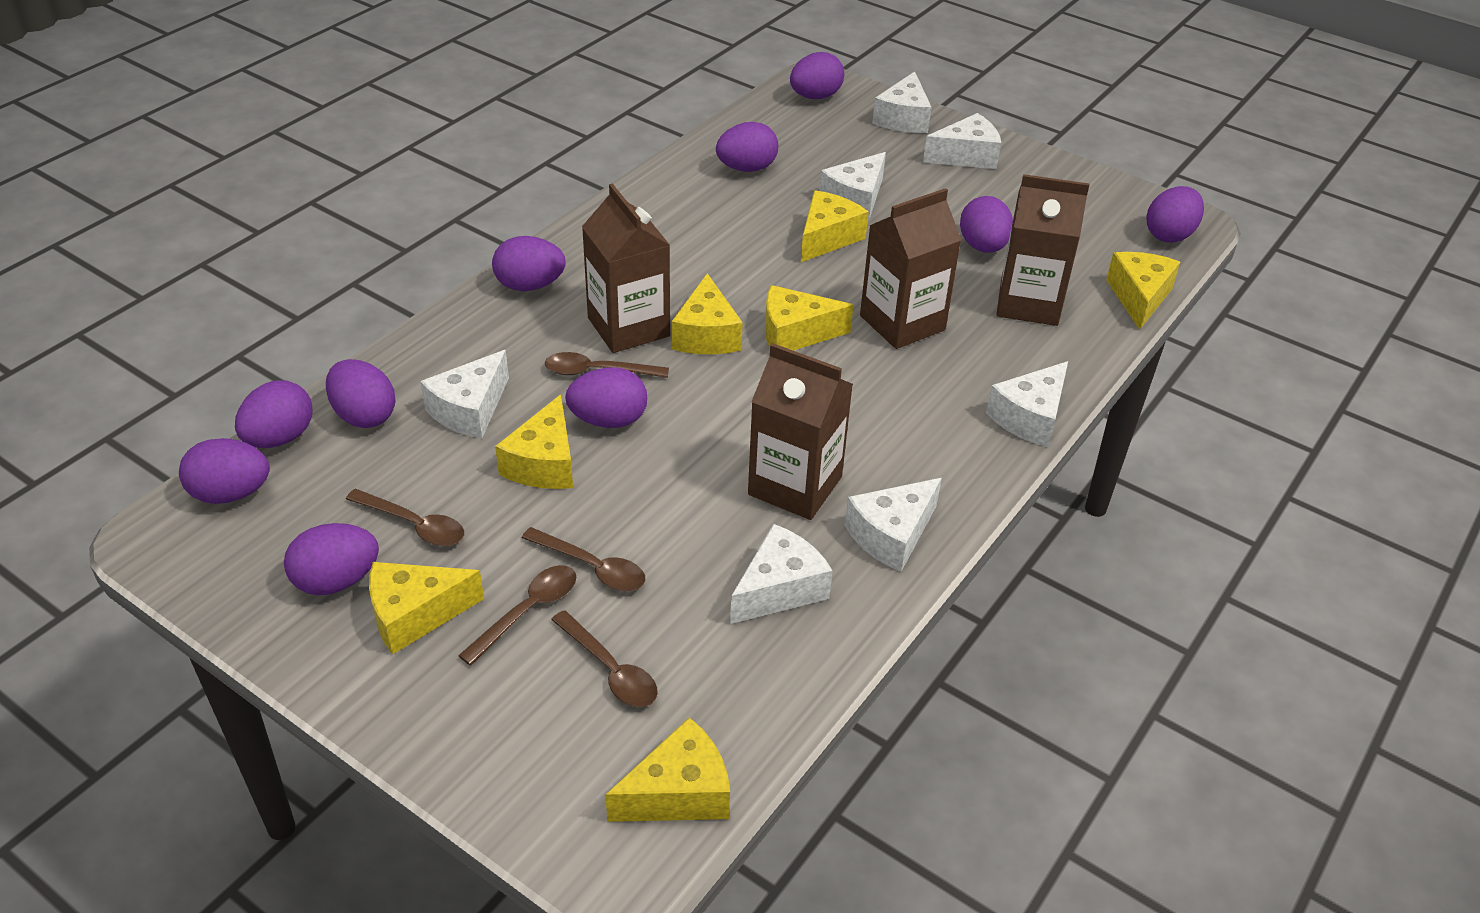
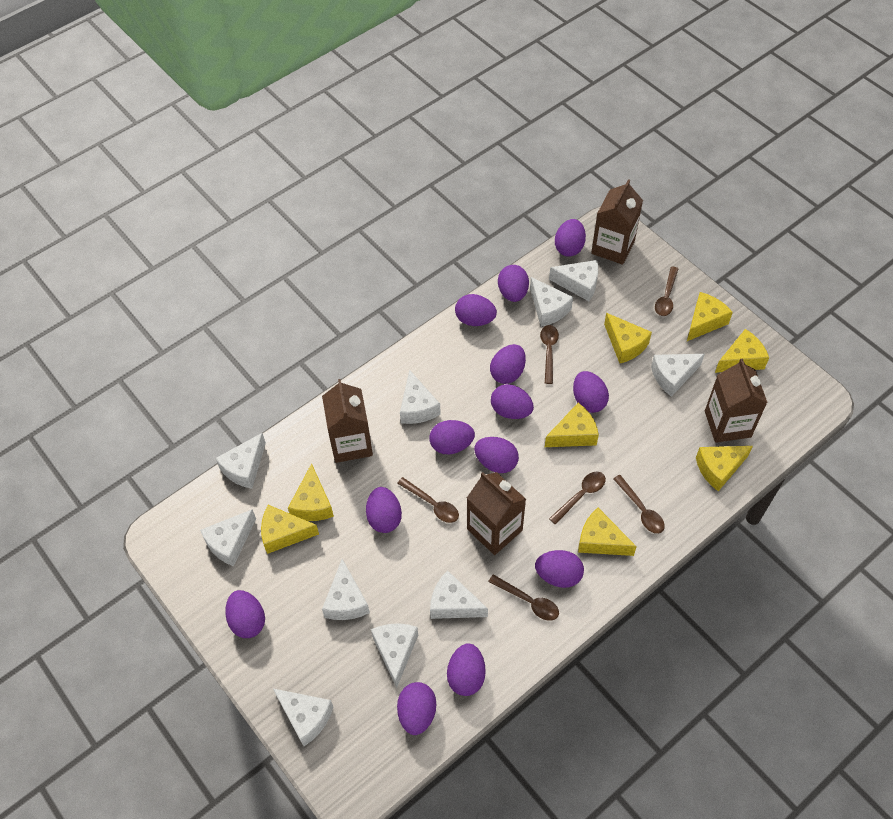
brown spoon: 5 -> 6
purple egg: 10 -> 13
white cheese: 7 -> 10
yellow cheese: 7 -> 8

